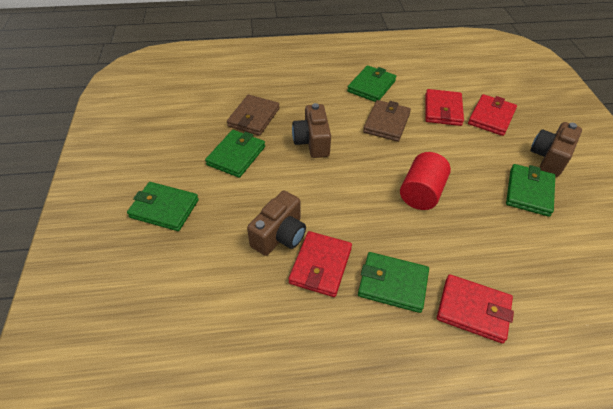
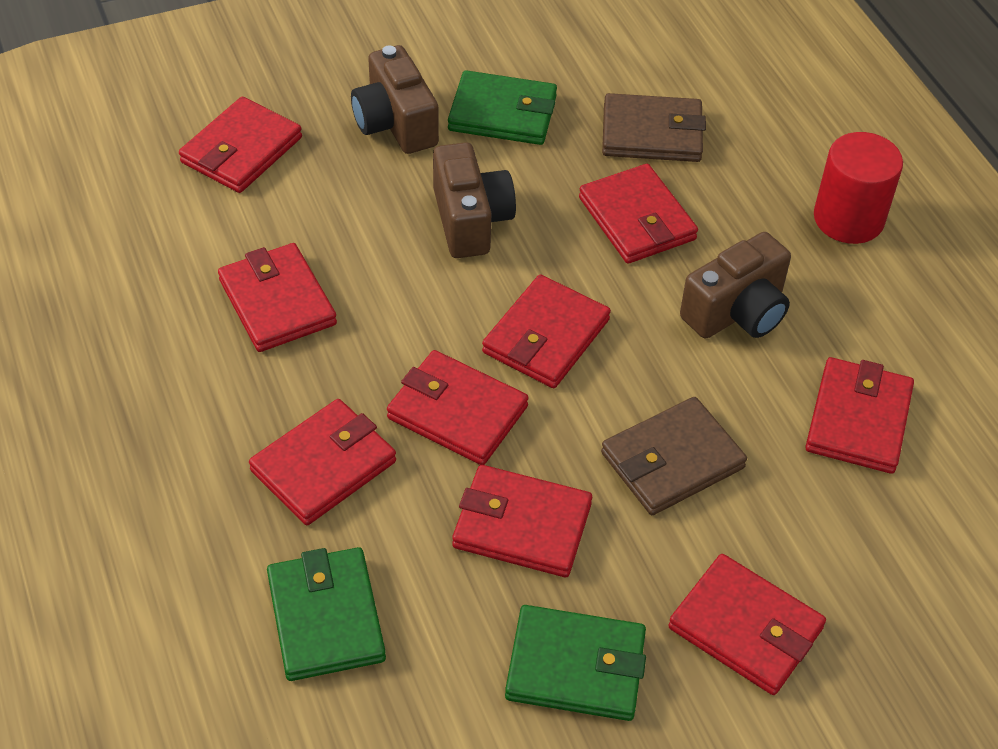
green wallet: 5 -> 3
red wallet: 4 -> 9

